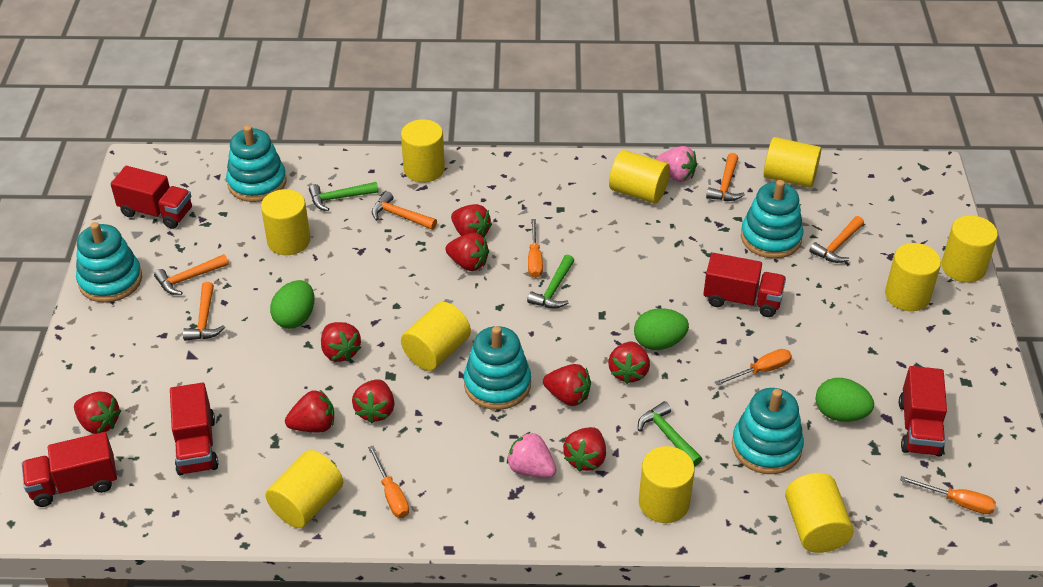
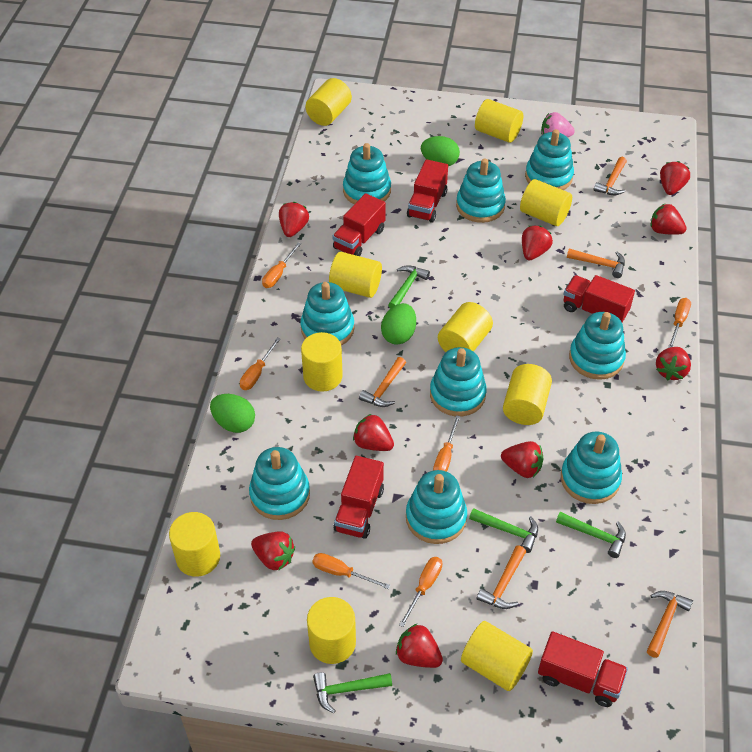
green hammer: 3 -> 4
orange screwdriver: 4 -> 6
pink strawberry: 2 -> 1
turquoise stacking toy: 5 -> 9

